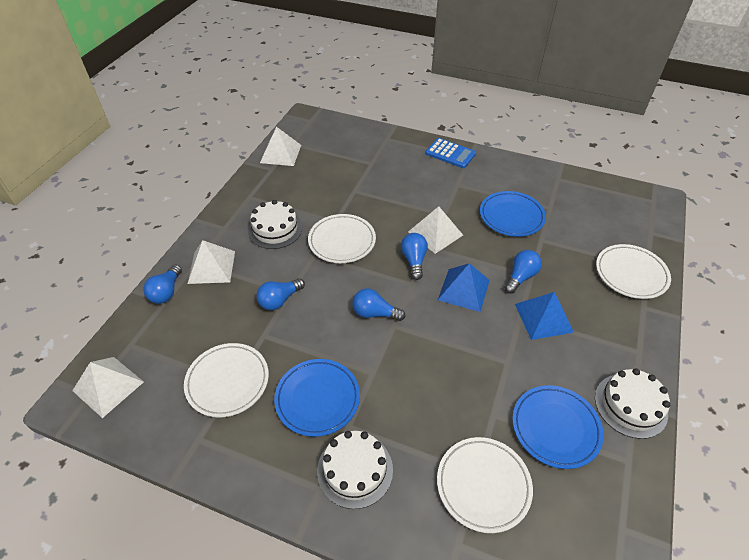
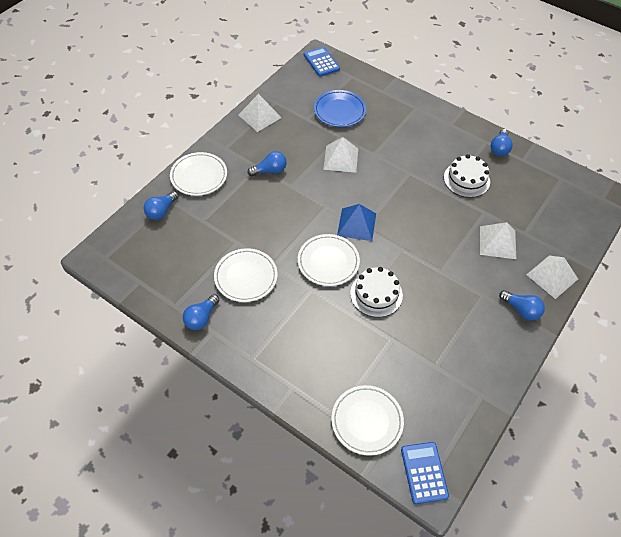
blue calculator: 1 -> 2
blue plate: 3 -> 1
blue pyramid: 2 -> 1
white cake: 3 -> 2

